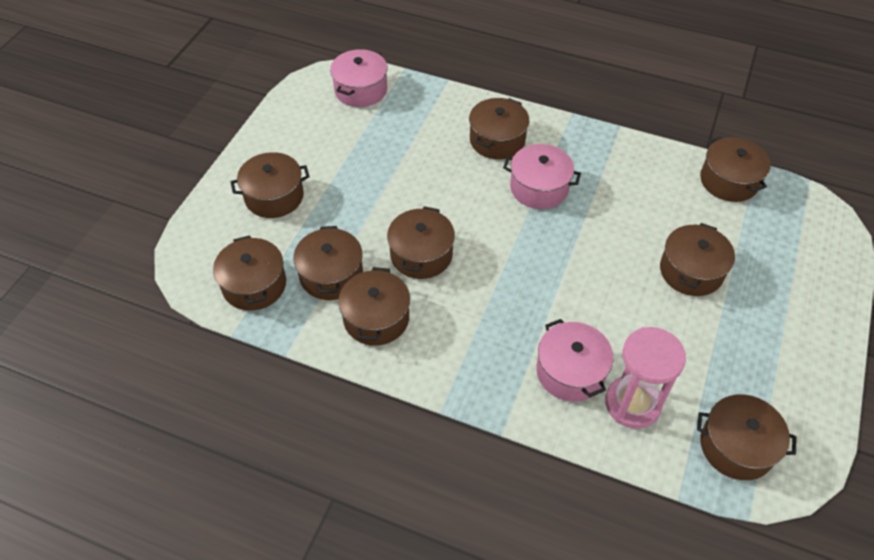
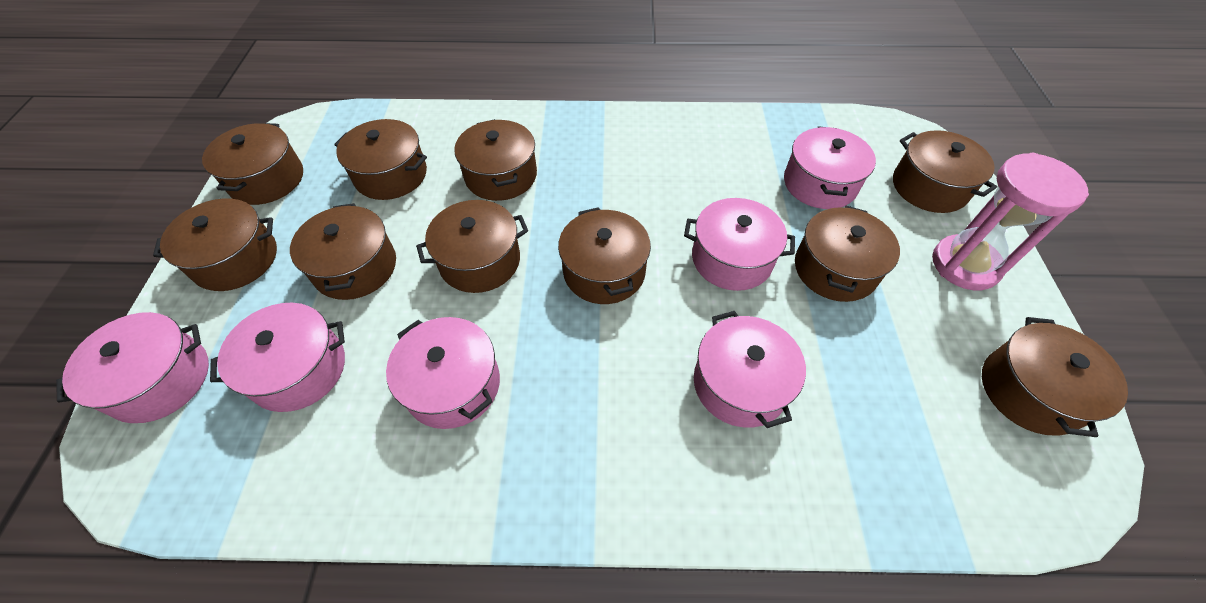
brown pot: 9 -> 10
pink pot: 3 -> 6

